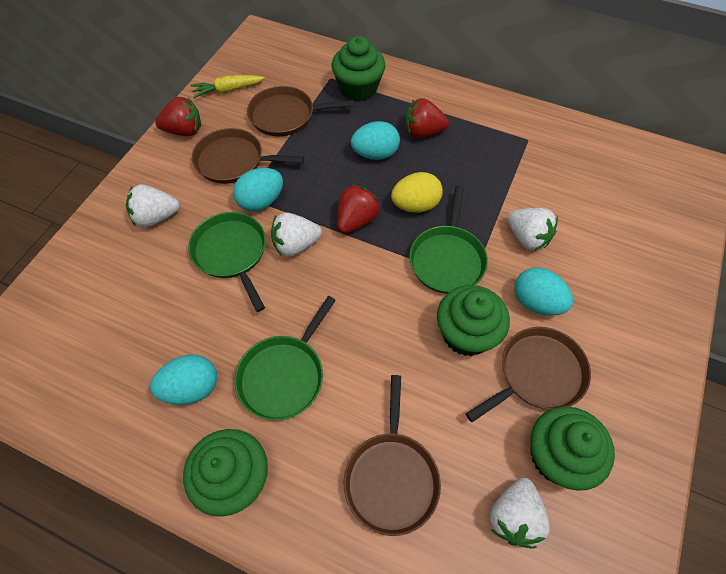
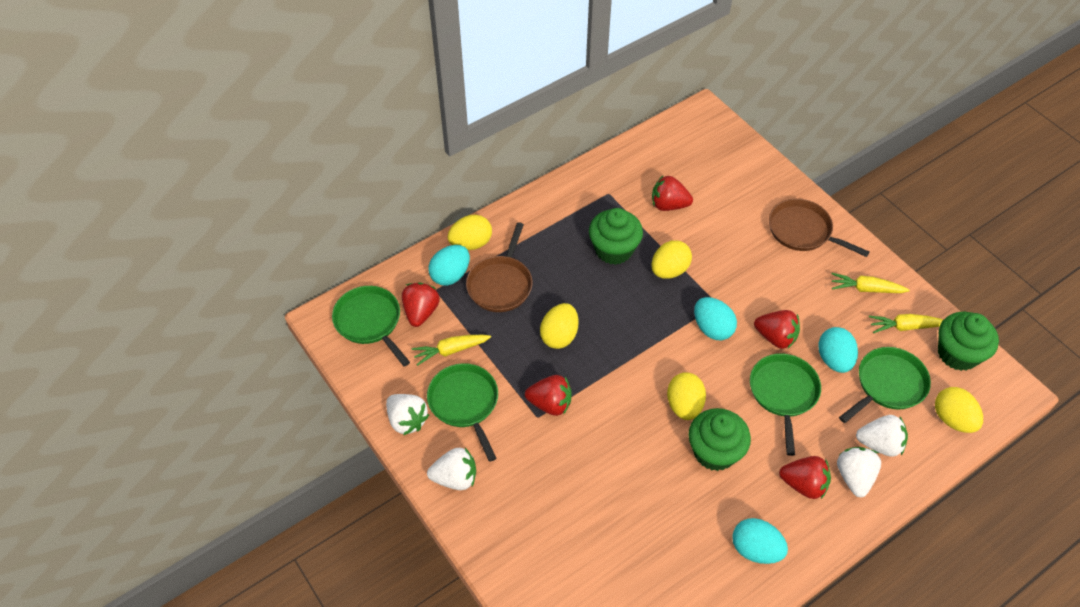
brown pan: 4 -> 2
green cupcake: 4 -> 3
green pan: 3 -> 4
red strawberry: 3 -> 5
yellow carrot: 1 -> 3
yellow egg: 1 -> 5

